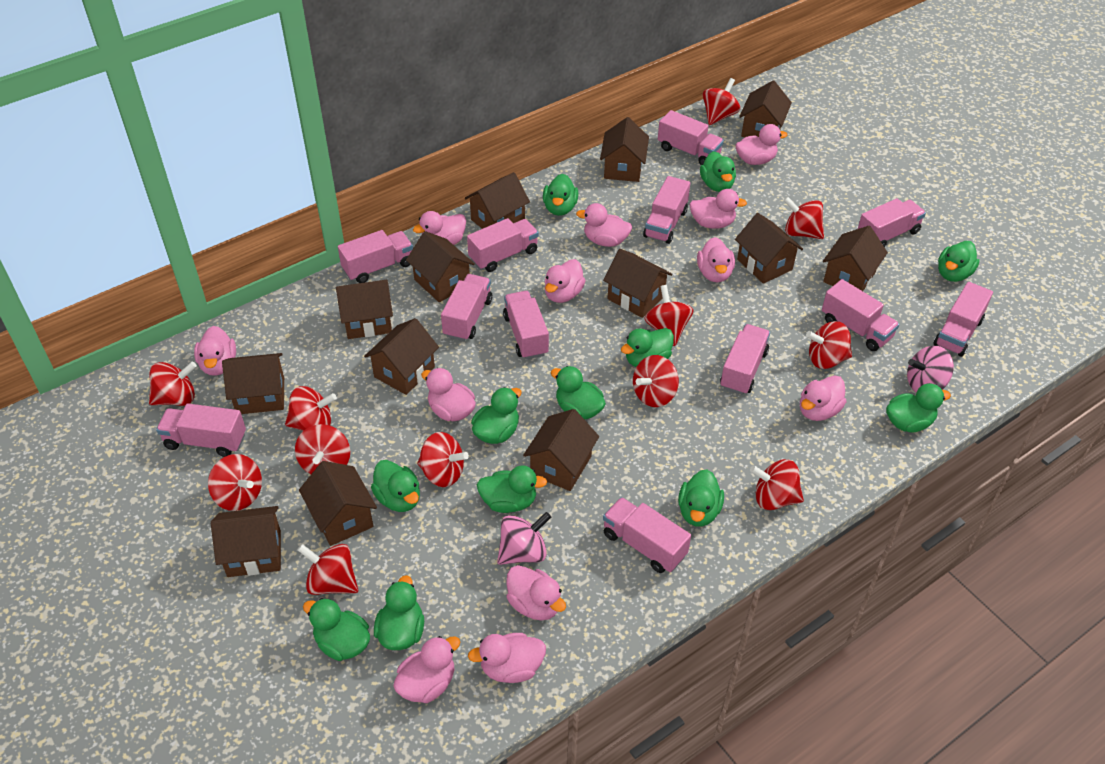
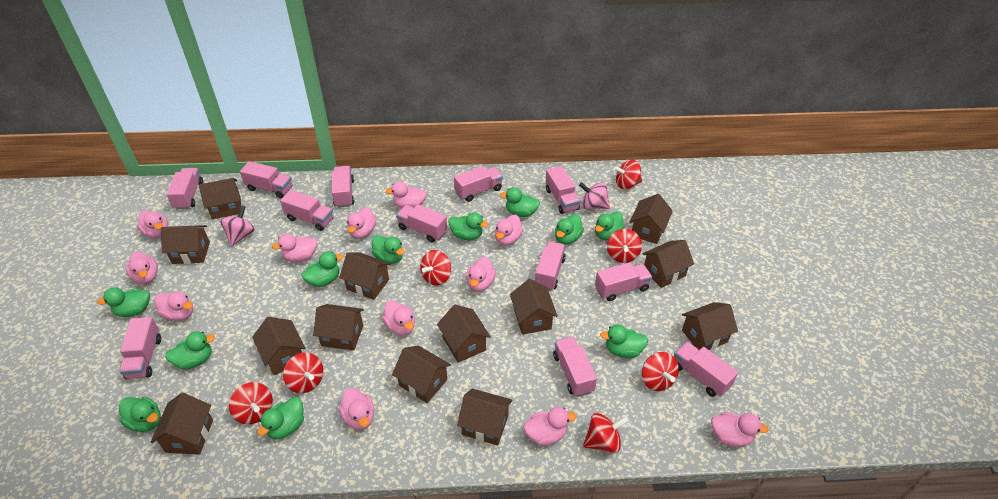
green duck: 12 -> 11
red spinning top: 12 -> 7

